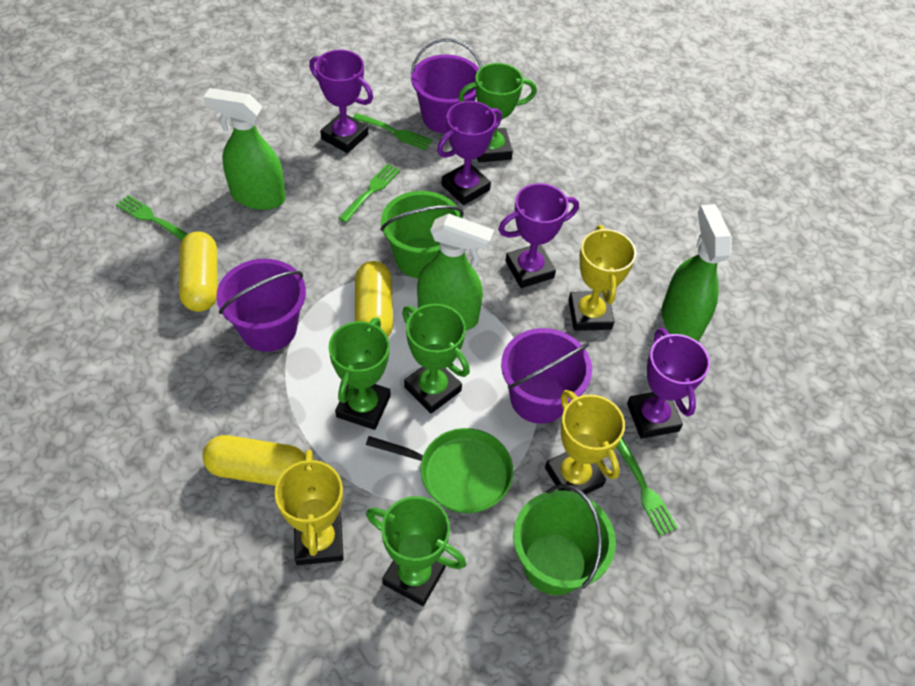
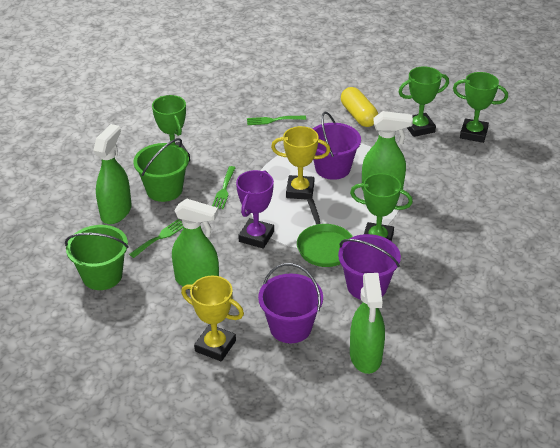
green fork: 4 -> 3
green spray bottle: 3 -> 4
purple trophy: 4 -> 1
yellow capsule: 3 -> 1
yellow trophy: 3 -> 2

